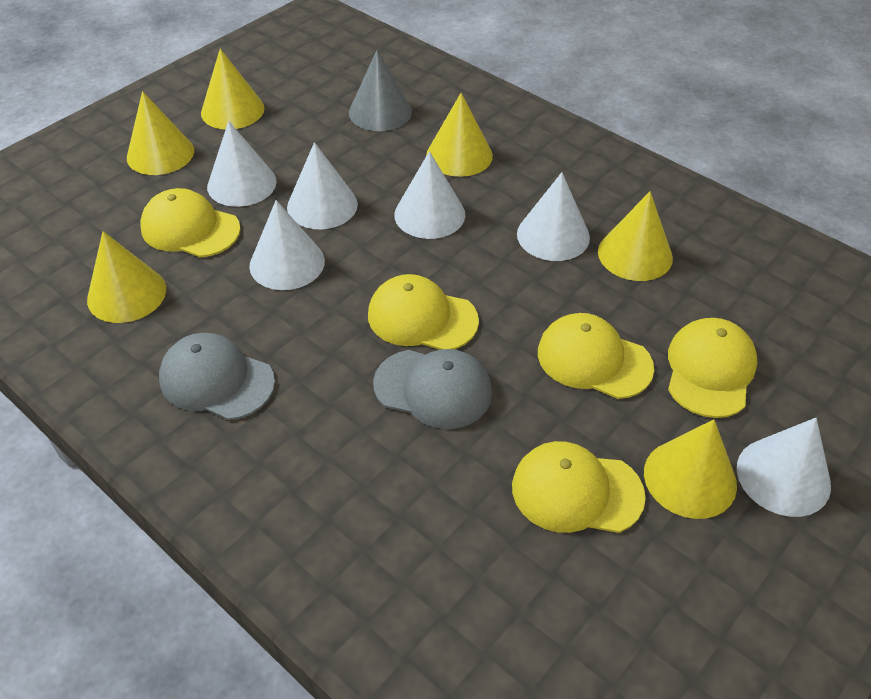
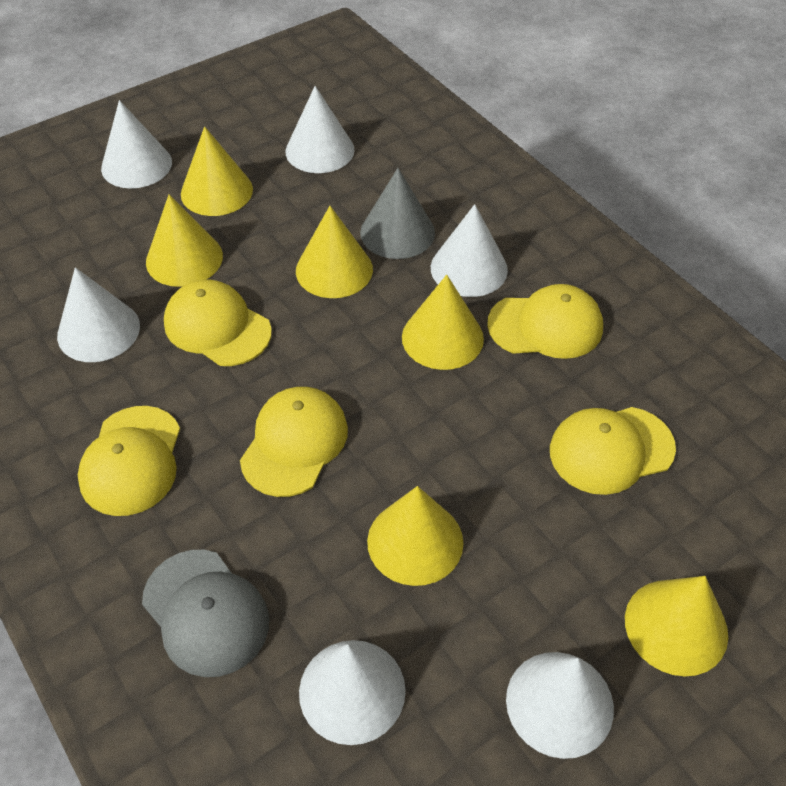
grey cap: 2 -> 1

